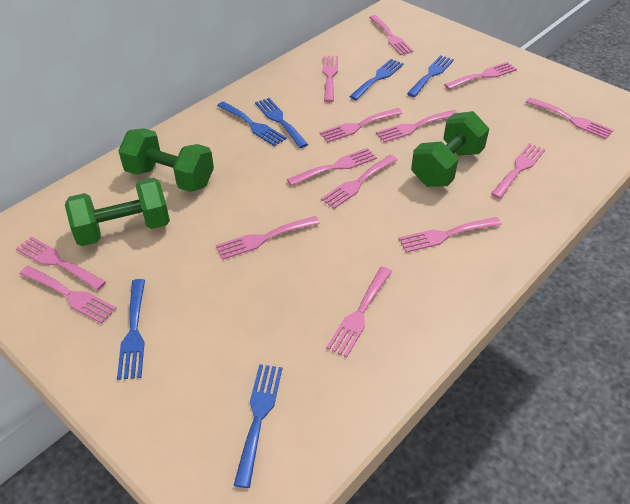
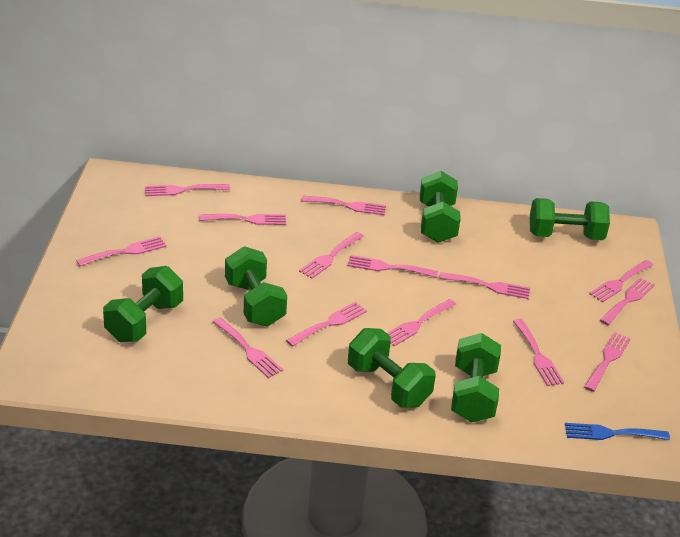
blue fork: 6 -> 1
green dumbbell: 3 -> 6

